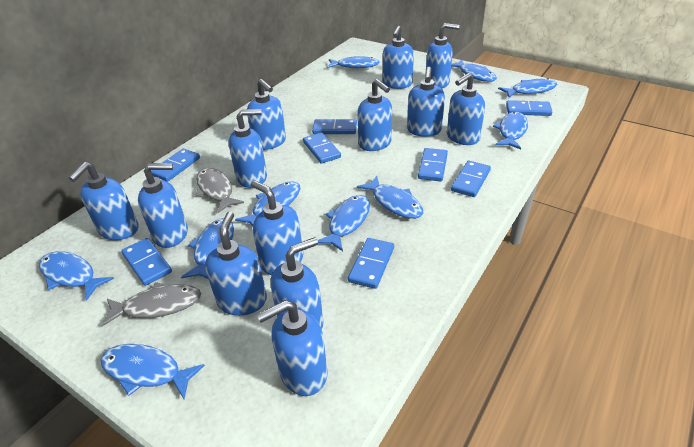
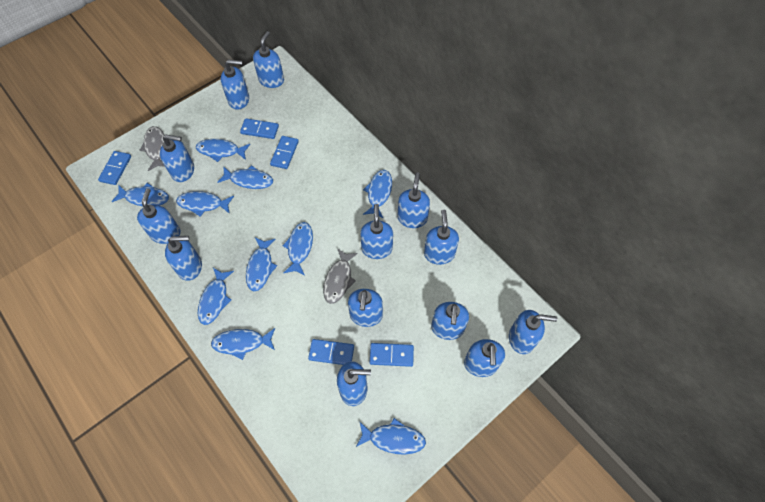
blue domino: 8 -> 5

